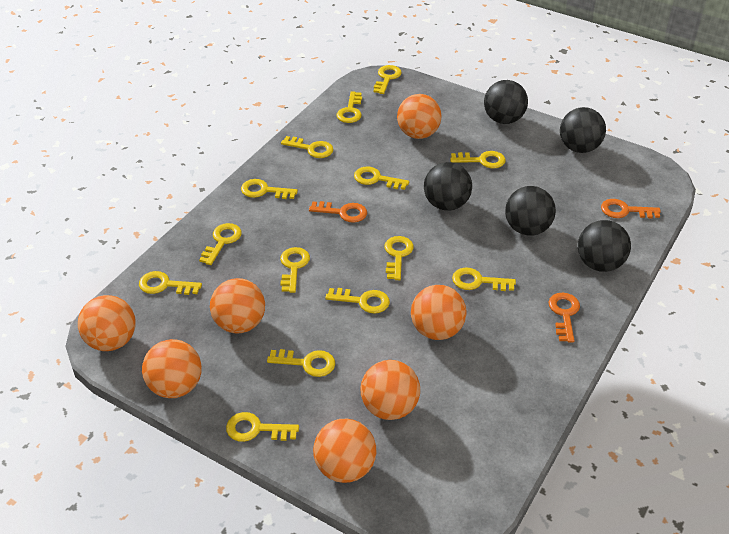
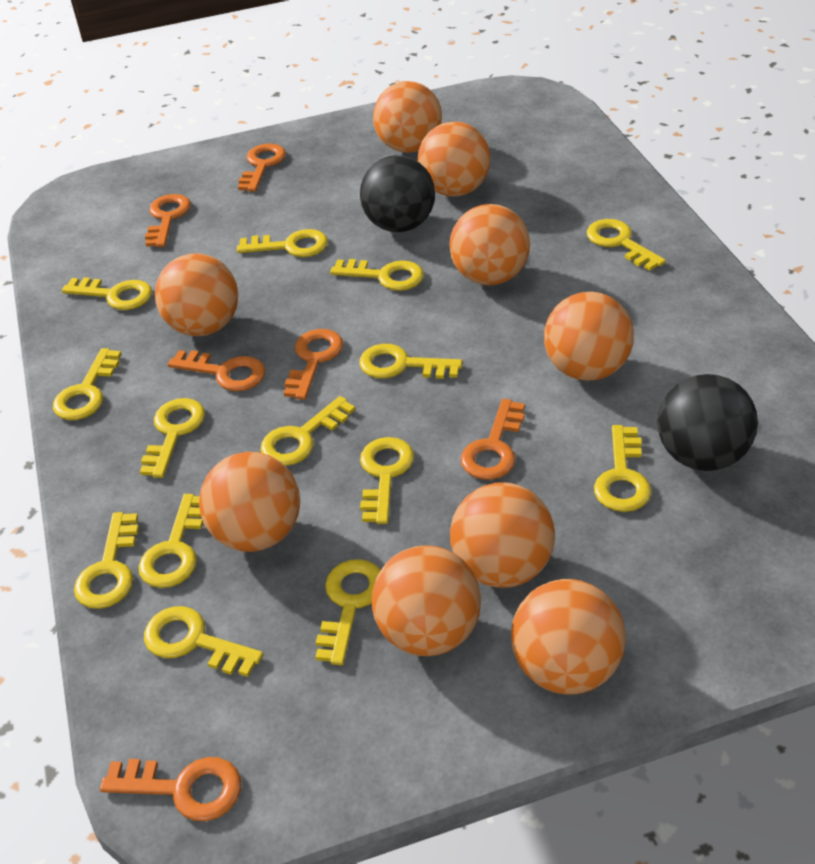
black ball: 5 -> 2
orange ball: 7 -> 9
orange key: 3 -> 6

